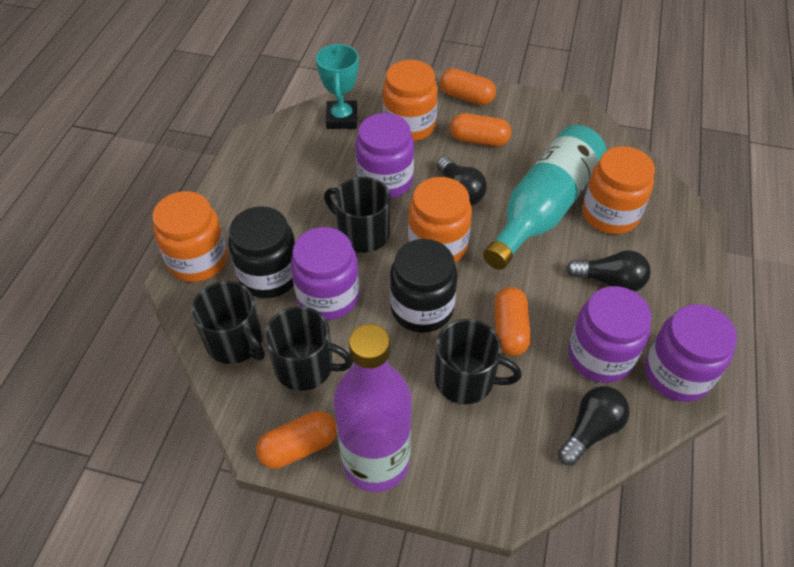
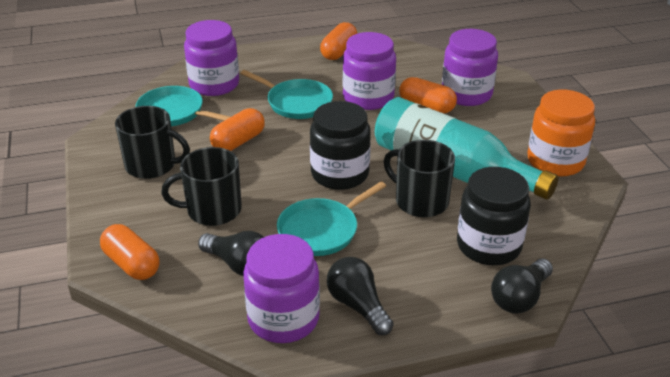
black mug: 4 -> 3
orange jar: 4 -> 1
purple bottle: 1 -> 0
turquoise pan: 0 -> 3
turquoise trophy: 1 -> 0

